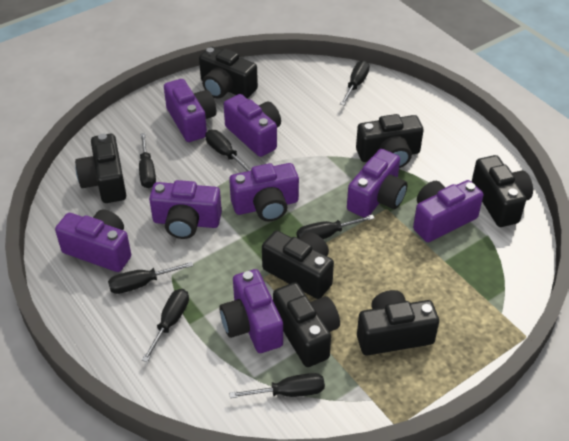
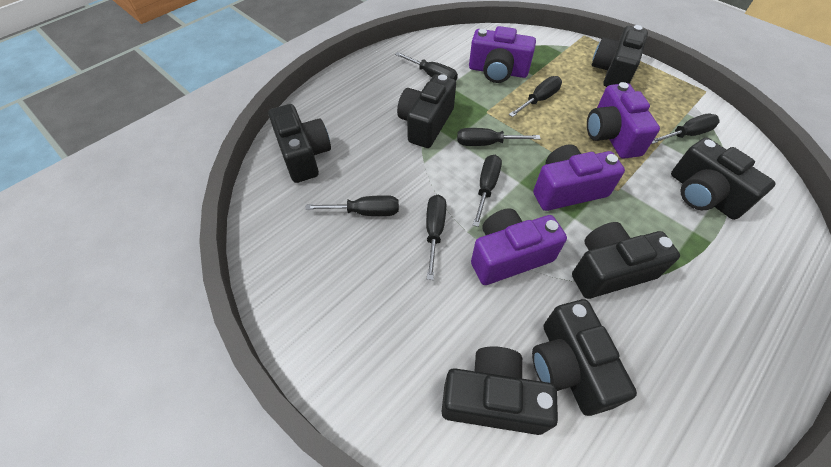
purple camera: 8 -> 4

